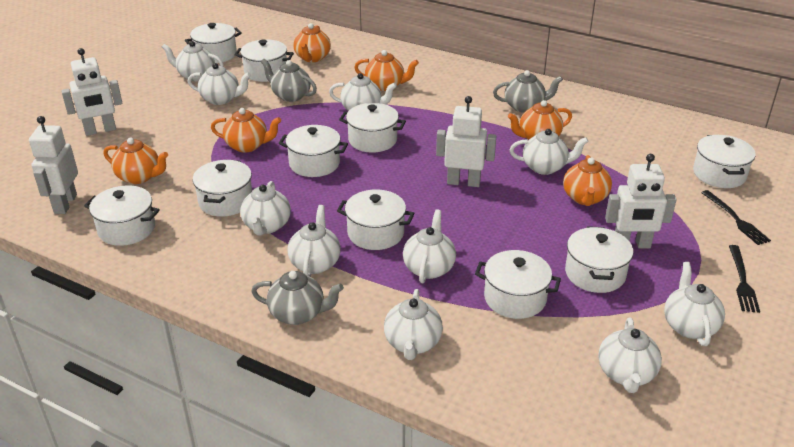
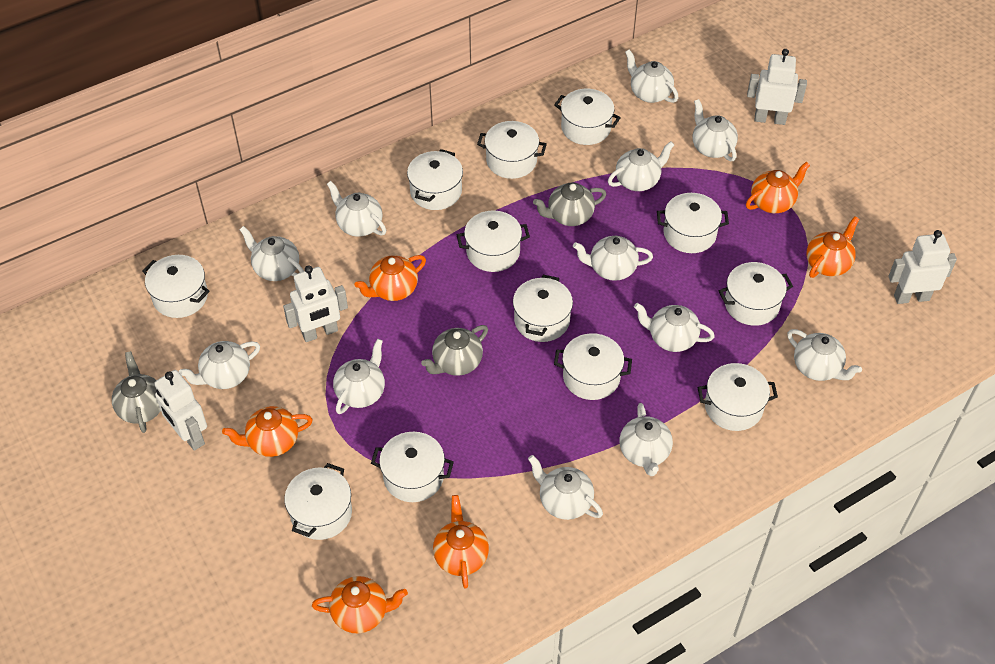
black fork: 2 -> 0
white pot: 10 -> 12
white teapot: 10 -> 12

